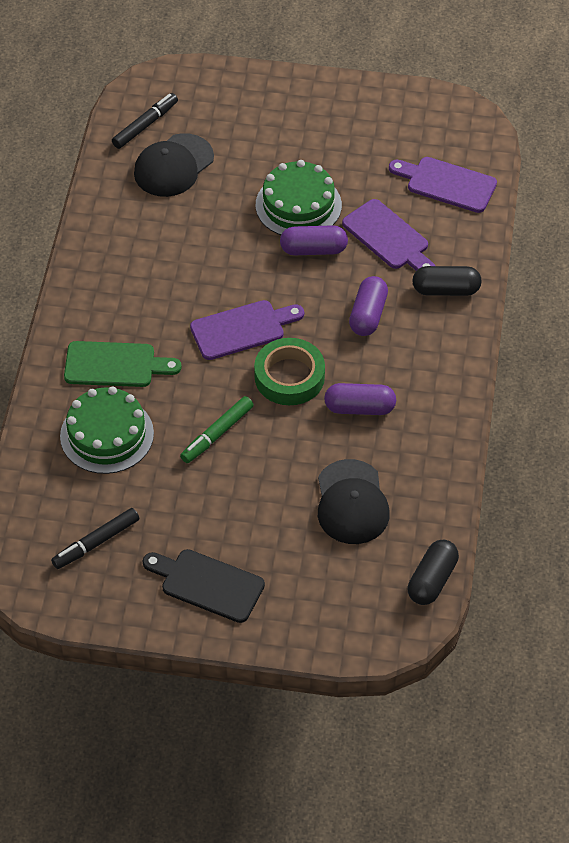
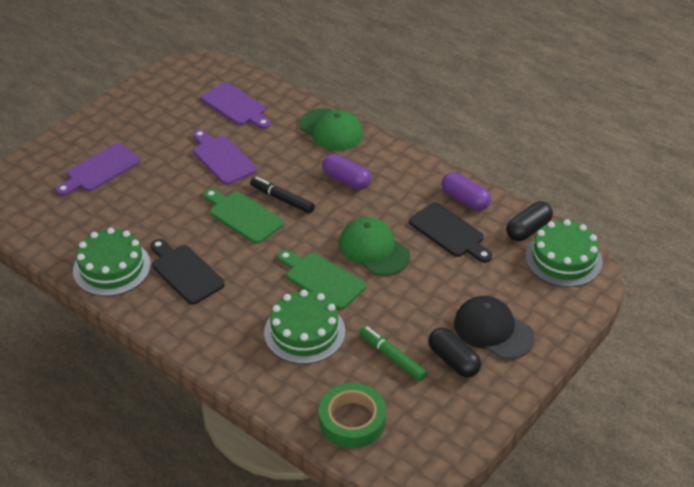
black cap: 2 -> 1
black cutting board: 1 -> 2
black marker: 2 -> 1
green cake: 2 -> 3
green cap: 0 -> 2
green cutting board: 1 -> 2
purple capsule: 3 -> 2

